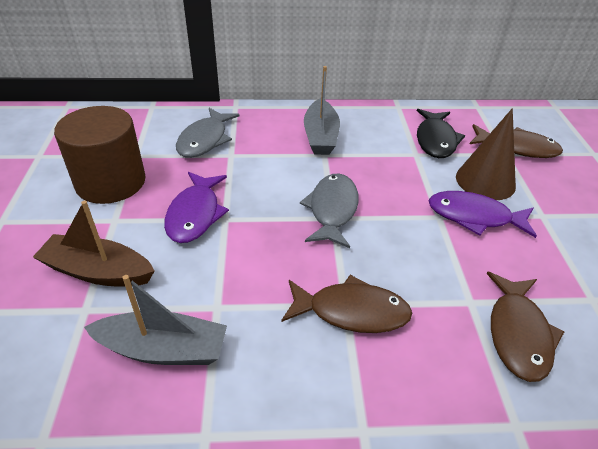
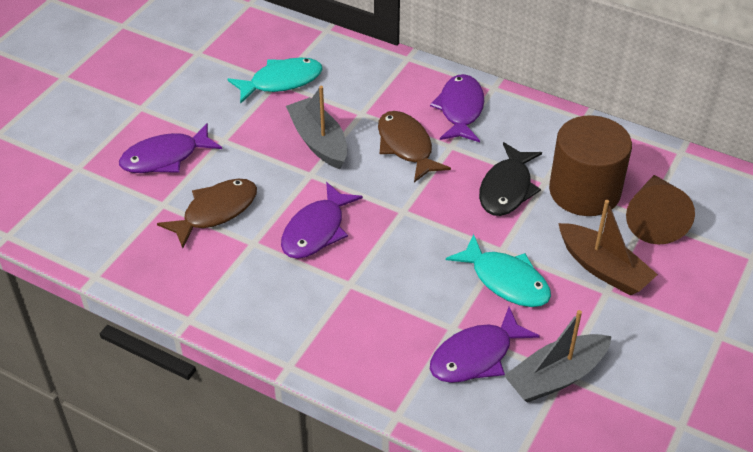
brown fish: 3 -> 2
grey fish: 2 -> 0
purple fish: 2 -> 4
turquoise fish: 0 -> 2

